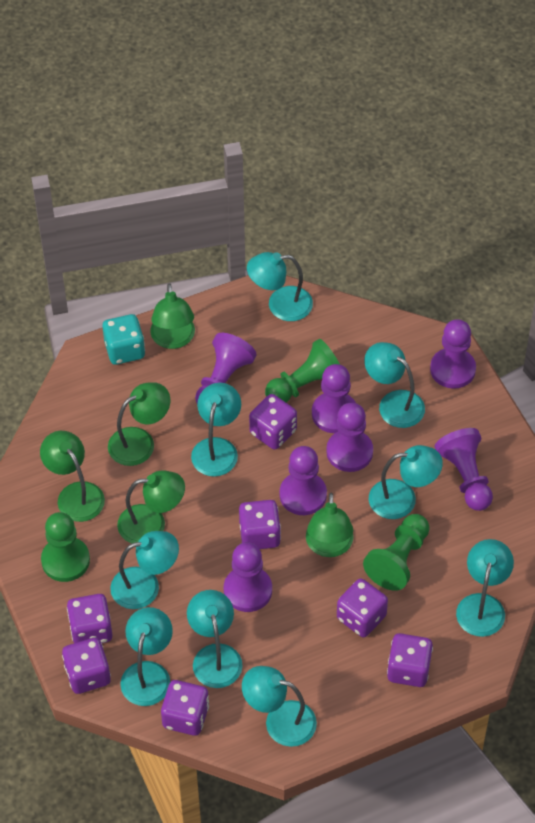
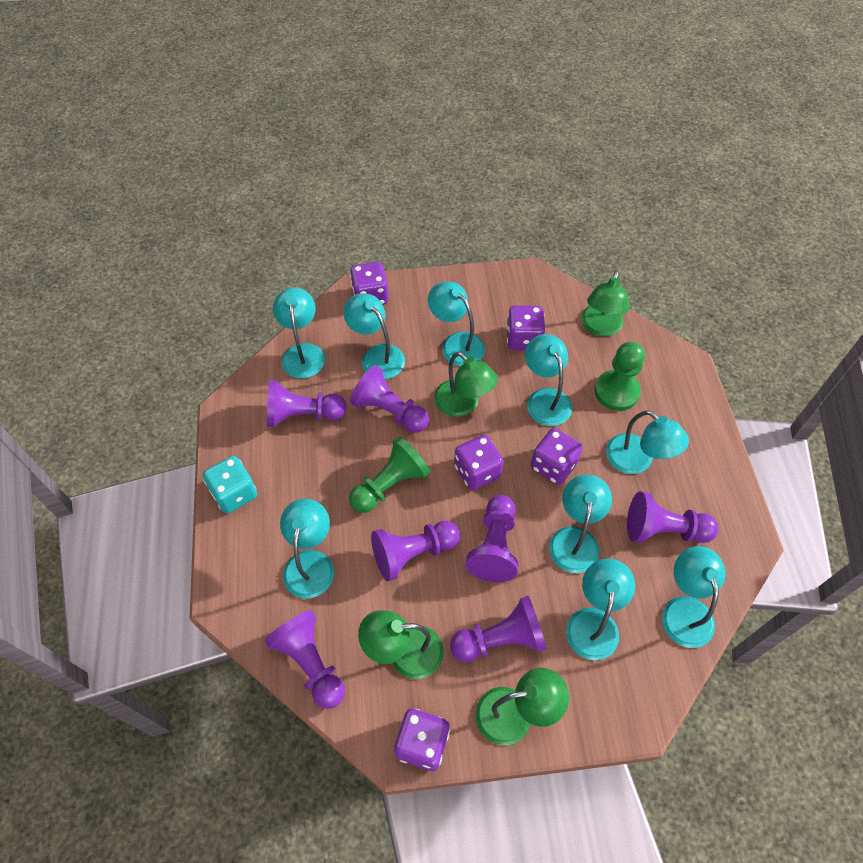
green lamp: 5 -> 4
green pawn: 3 -> 2
purple dice: 7 -> 5

